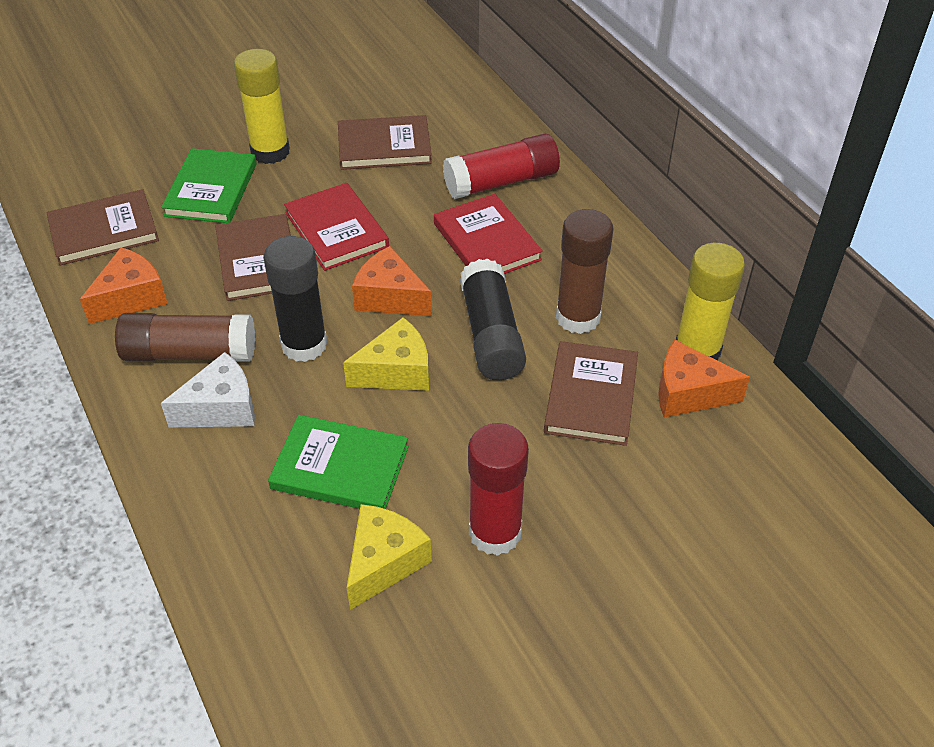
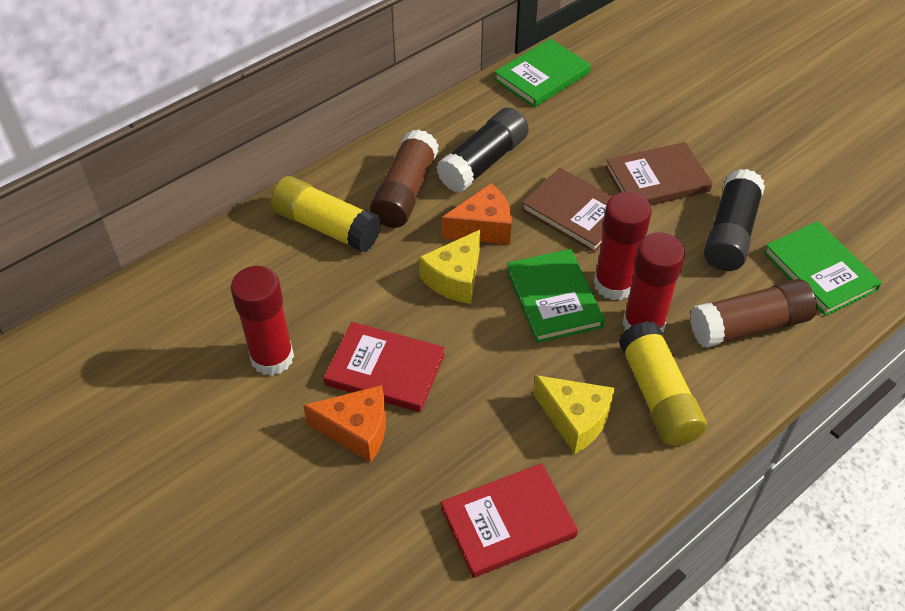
brown book: 4 -> 2
green book: 2 -> 3
orange cheese: 3 -> 2
red glue stick: 2 -> 3
white cheese: 1 -> 0

